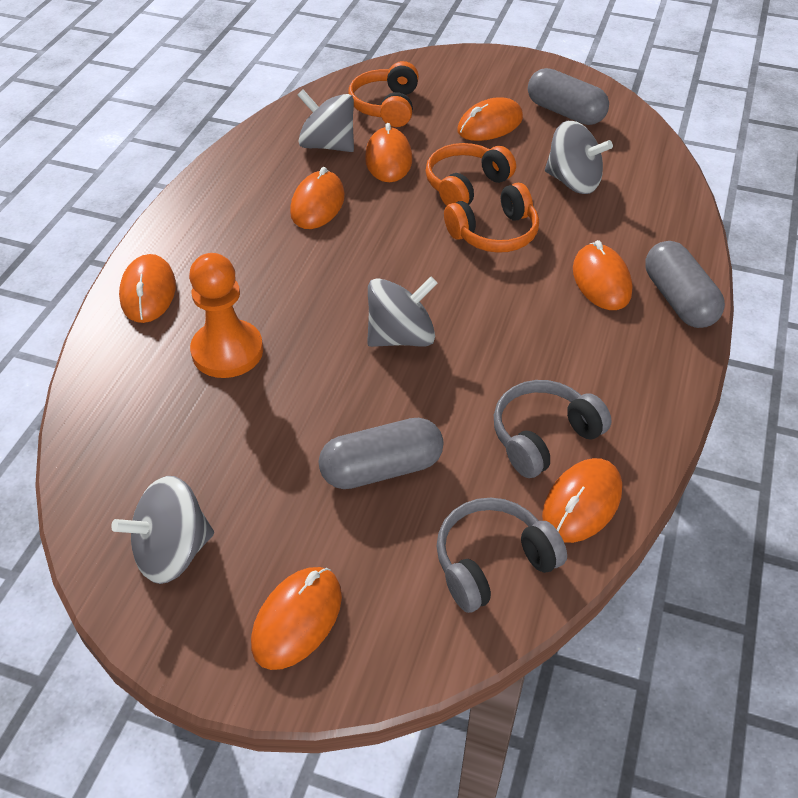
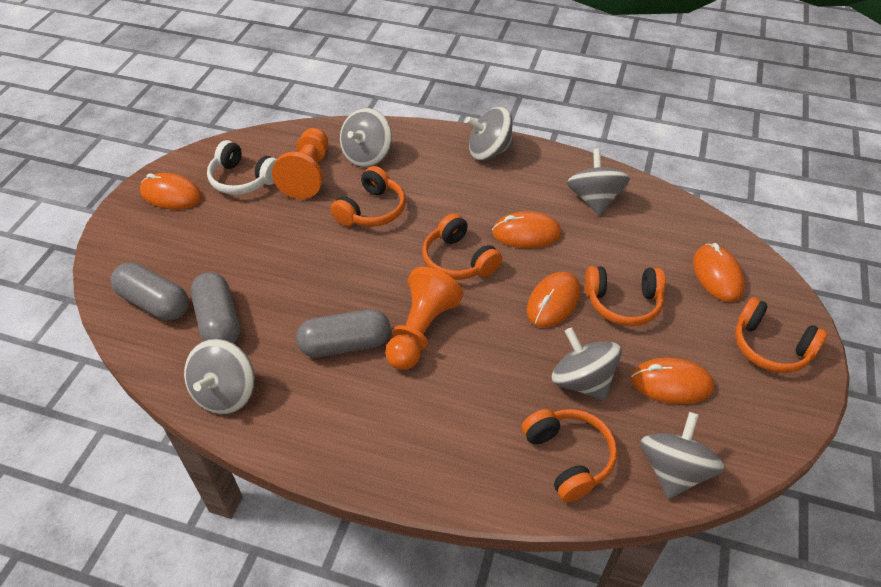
grey headphones: 2 -> 0
grey spinning top: 4 -> 6
orange headphones: 3 -> 5
orange mouse: 7 -> 5
orange pawn: 1 -> 2
white headphones: 0 -> 1

